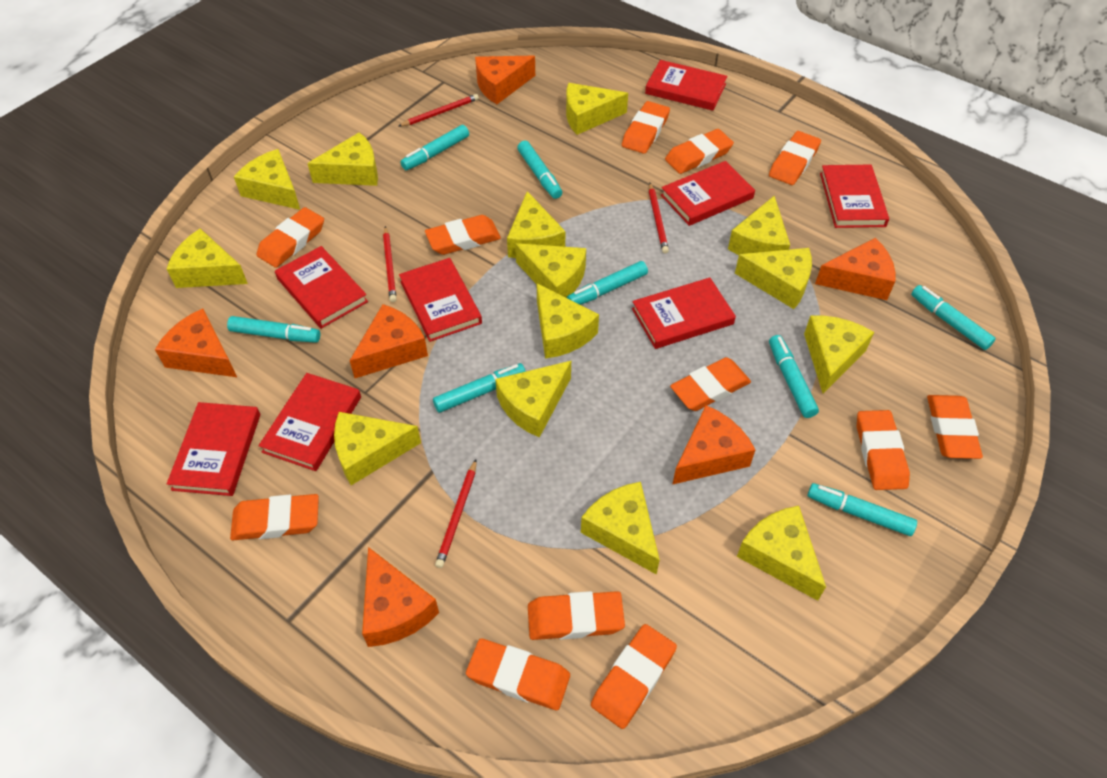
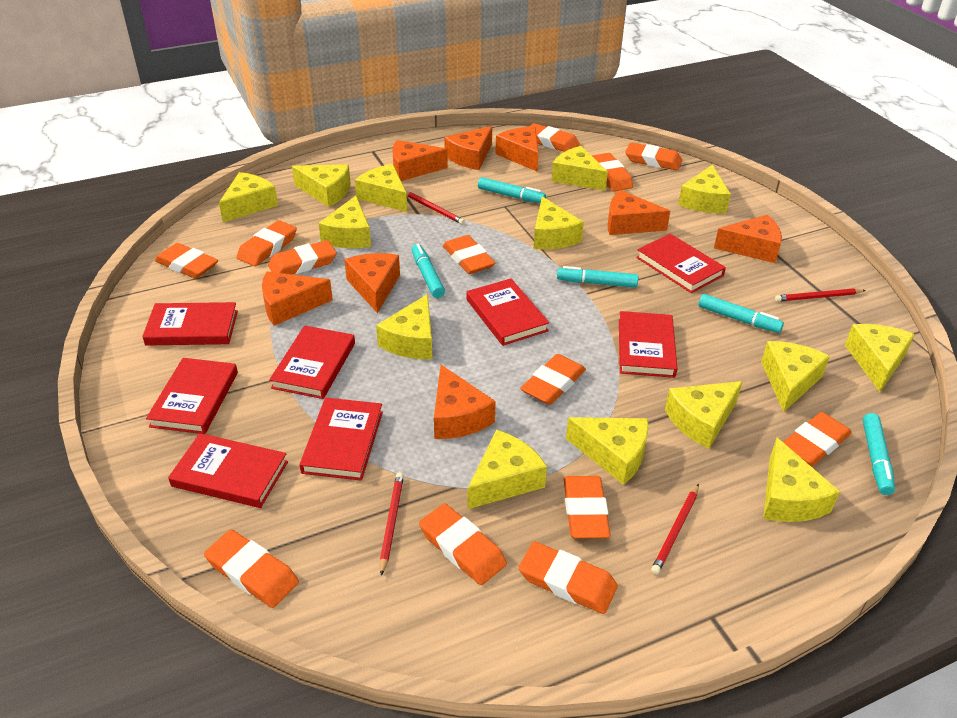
orange cheese: 6 -> 8
orange eraser: 12 -> 13
turquoise marker: 8 -> 5

